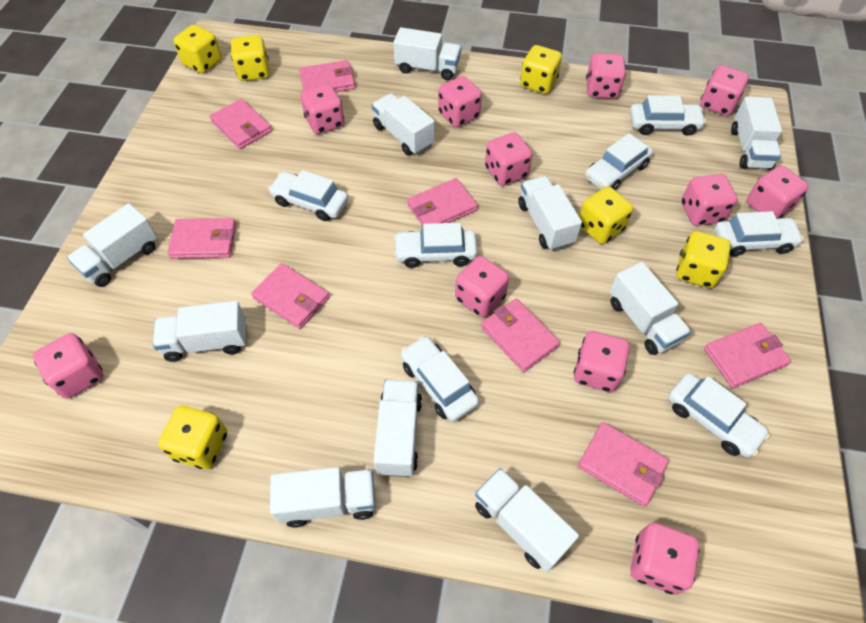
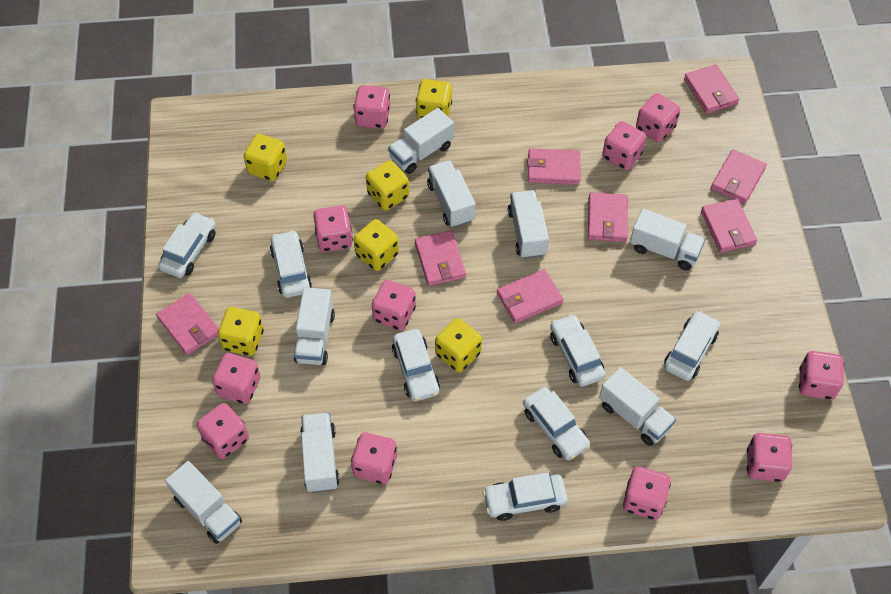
white truck: 10 -> 8

